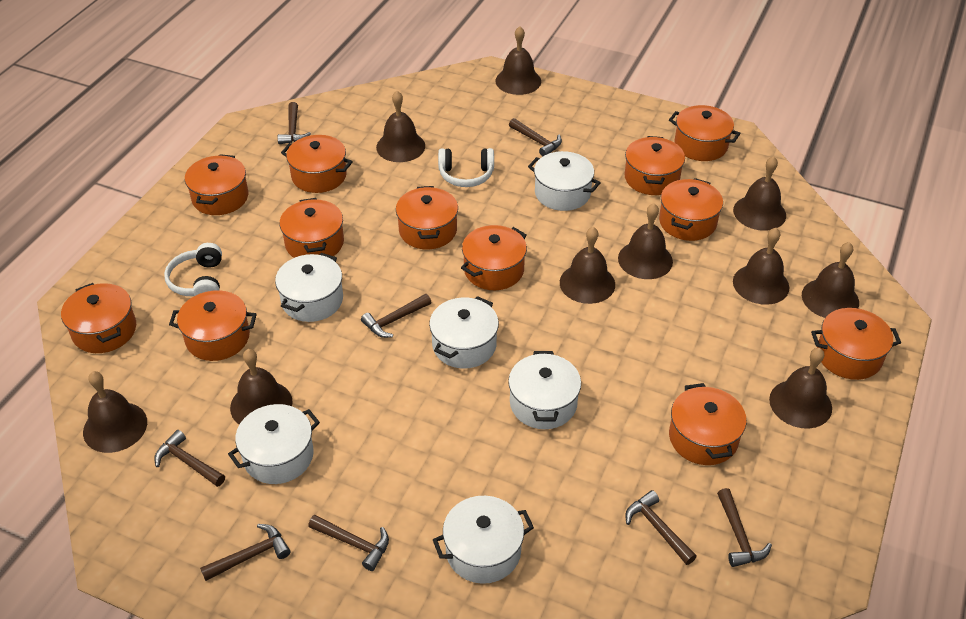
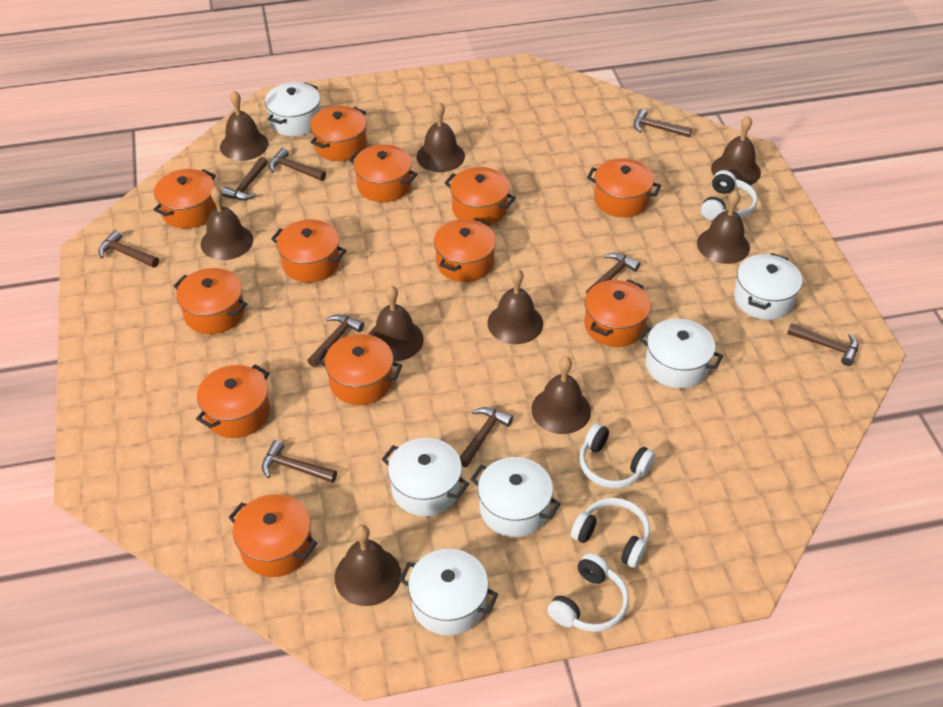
brown bell: 10 -> 9
brown hammer: 8 -> 9
white headphones: 2 -> 4

